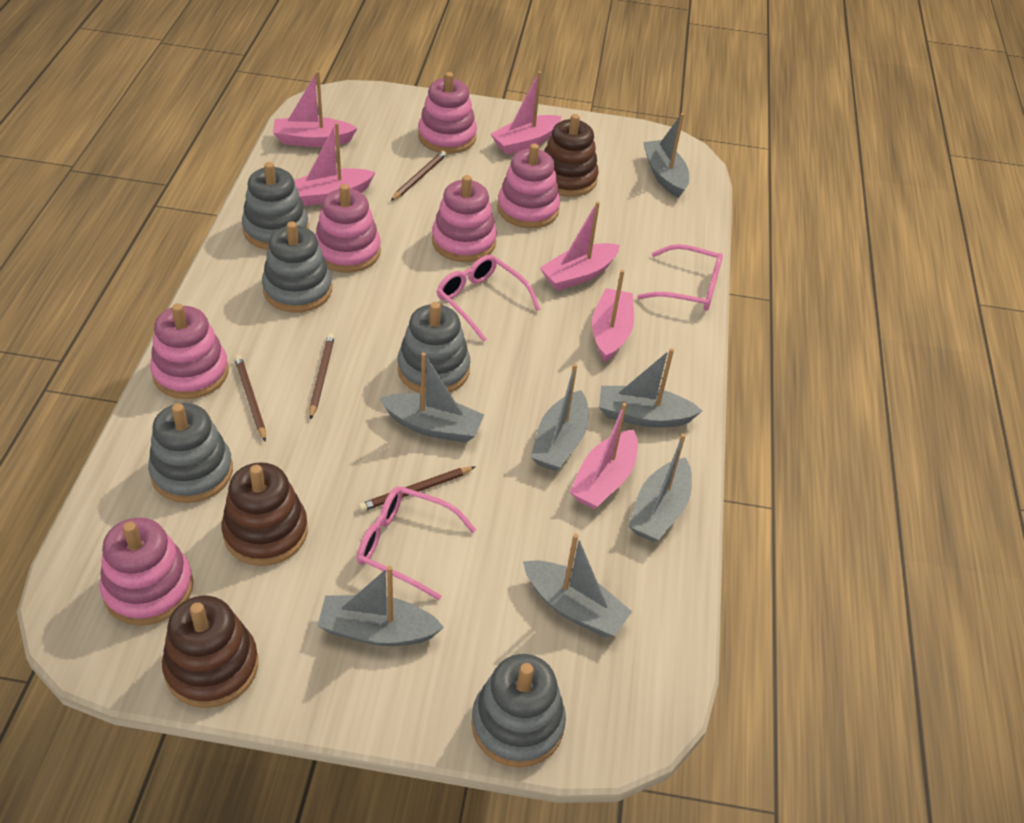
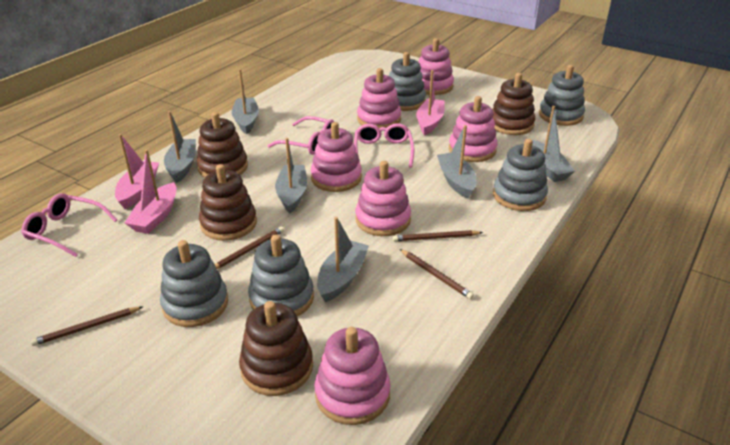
brown stacking toy: 3 -> 4
grey boat: 7 -> 6
pink boat: 6 -> 3

